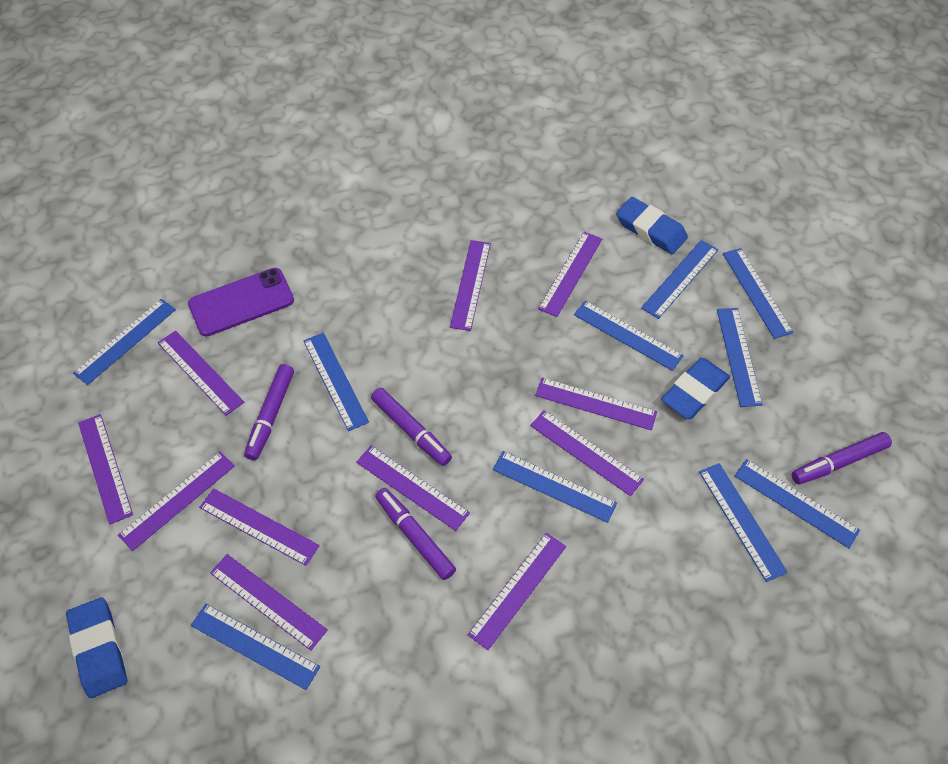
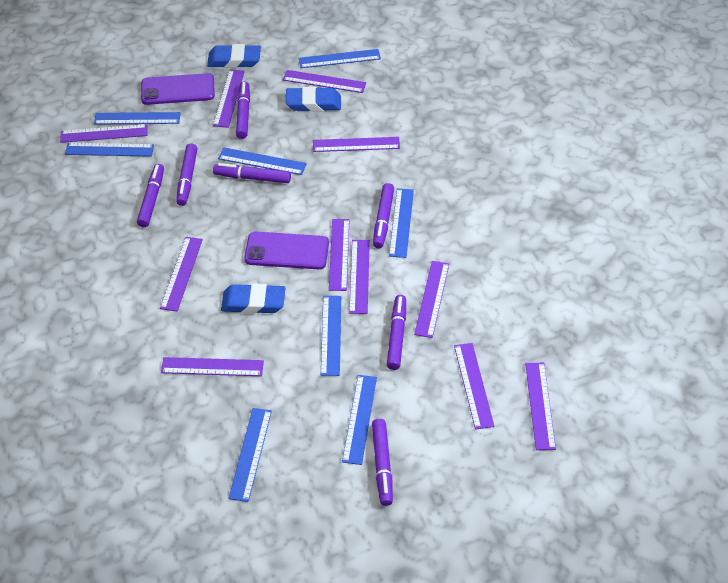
blue ruler: 10 -> 8
purple marker: 4 -> 7
purple phone: 1 -> 2

